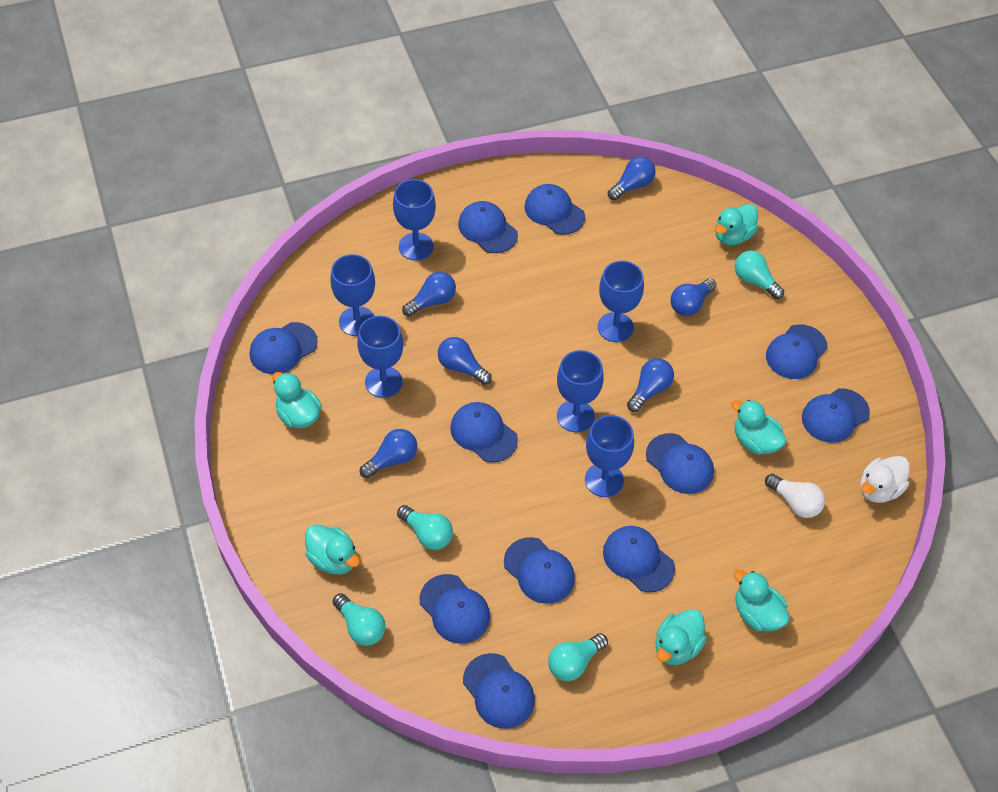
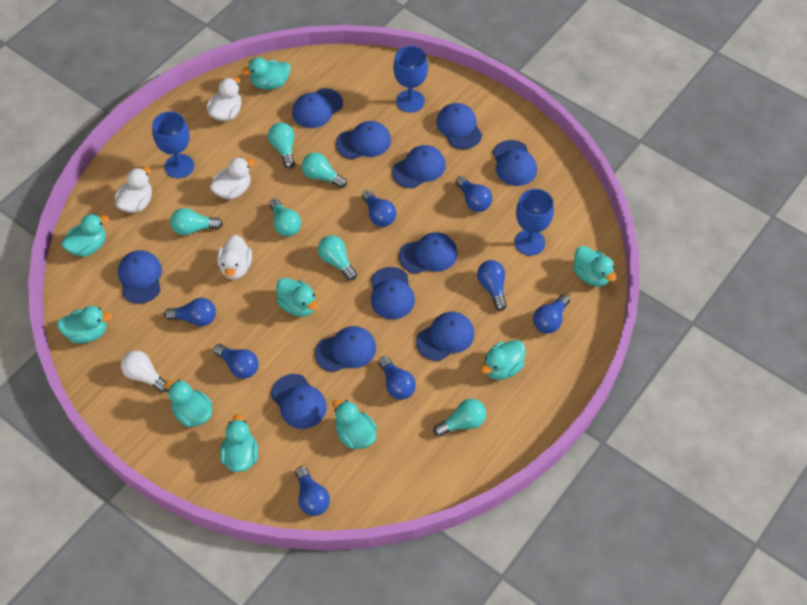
blue goblet: 6 -> 3
blue light bulb: 6 -> 8
turquoise duck: 6 -> 9
turquoise light bulb: 4 -> 6
white duck: 1 -> 4

